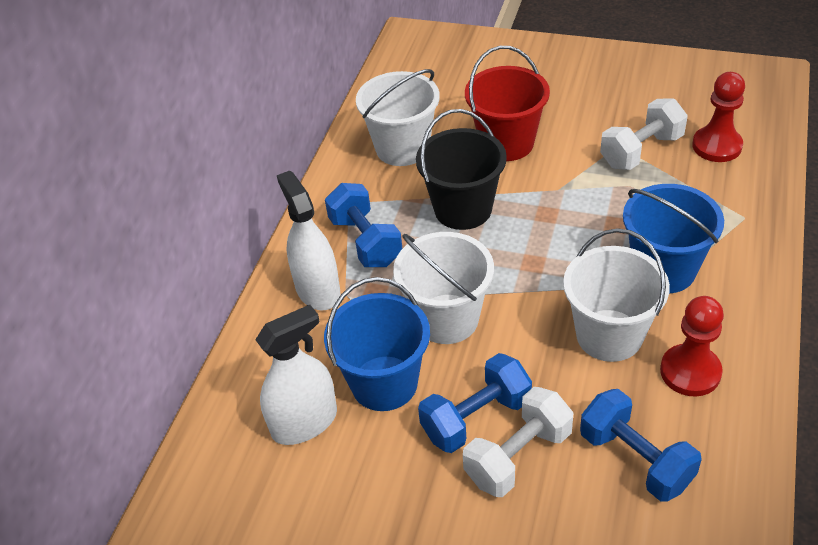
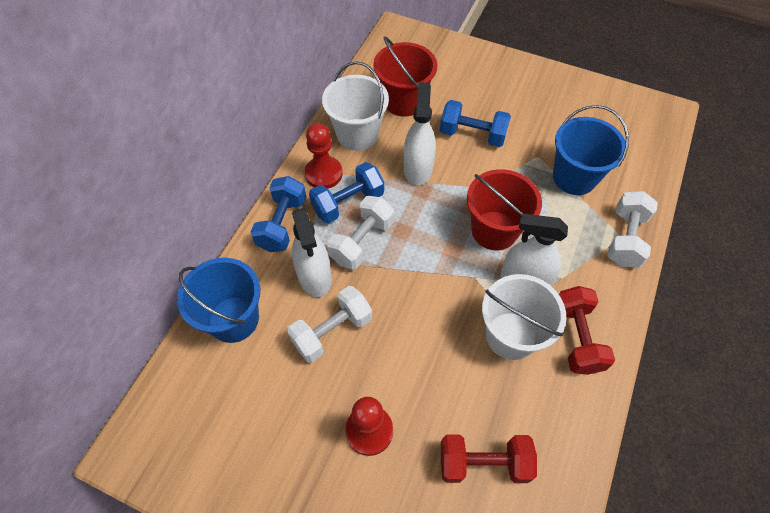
black bucket: 1 -> 0
red bucket: 1 -> 2
red dumbbell: 0 -> 2
white bucket: 3 -> 2
white dumbbell: 2 -> 3
white spray bottle: 2 -> 3

